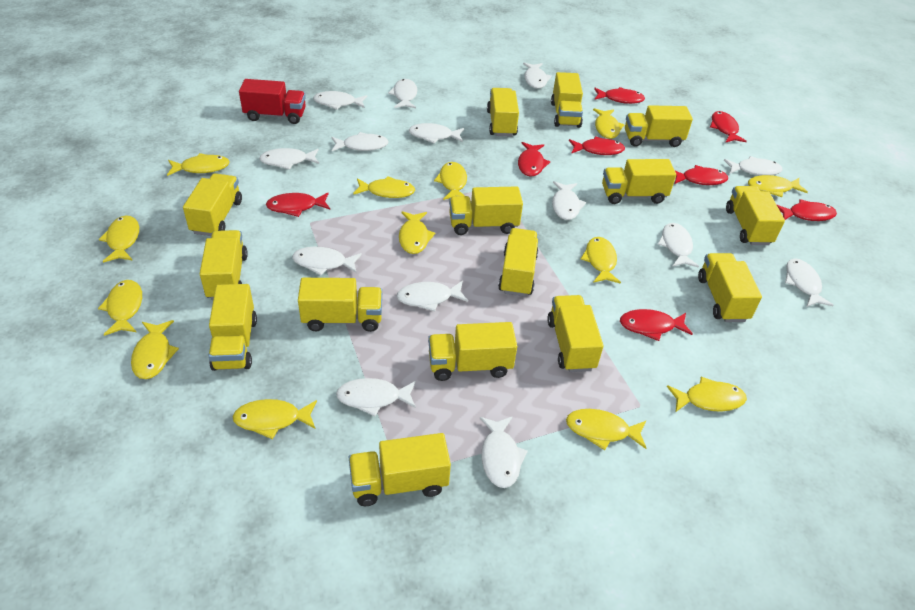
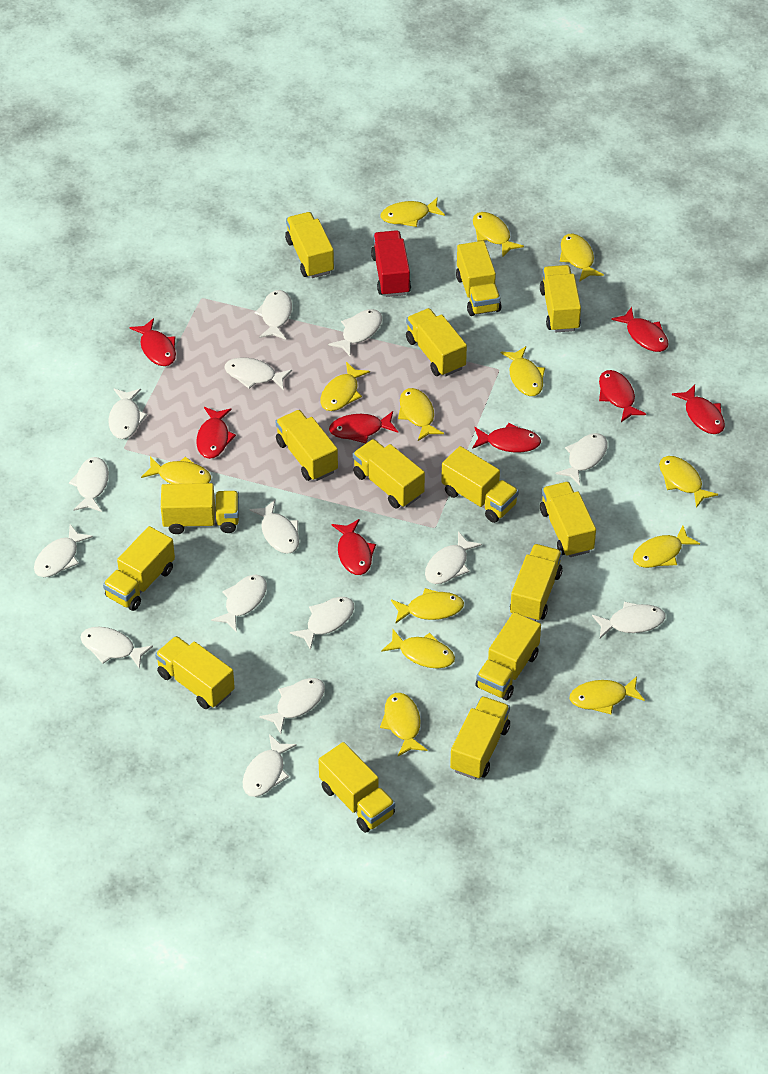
white fish: 14 -> 15

